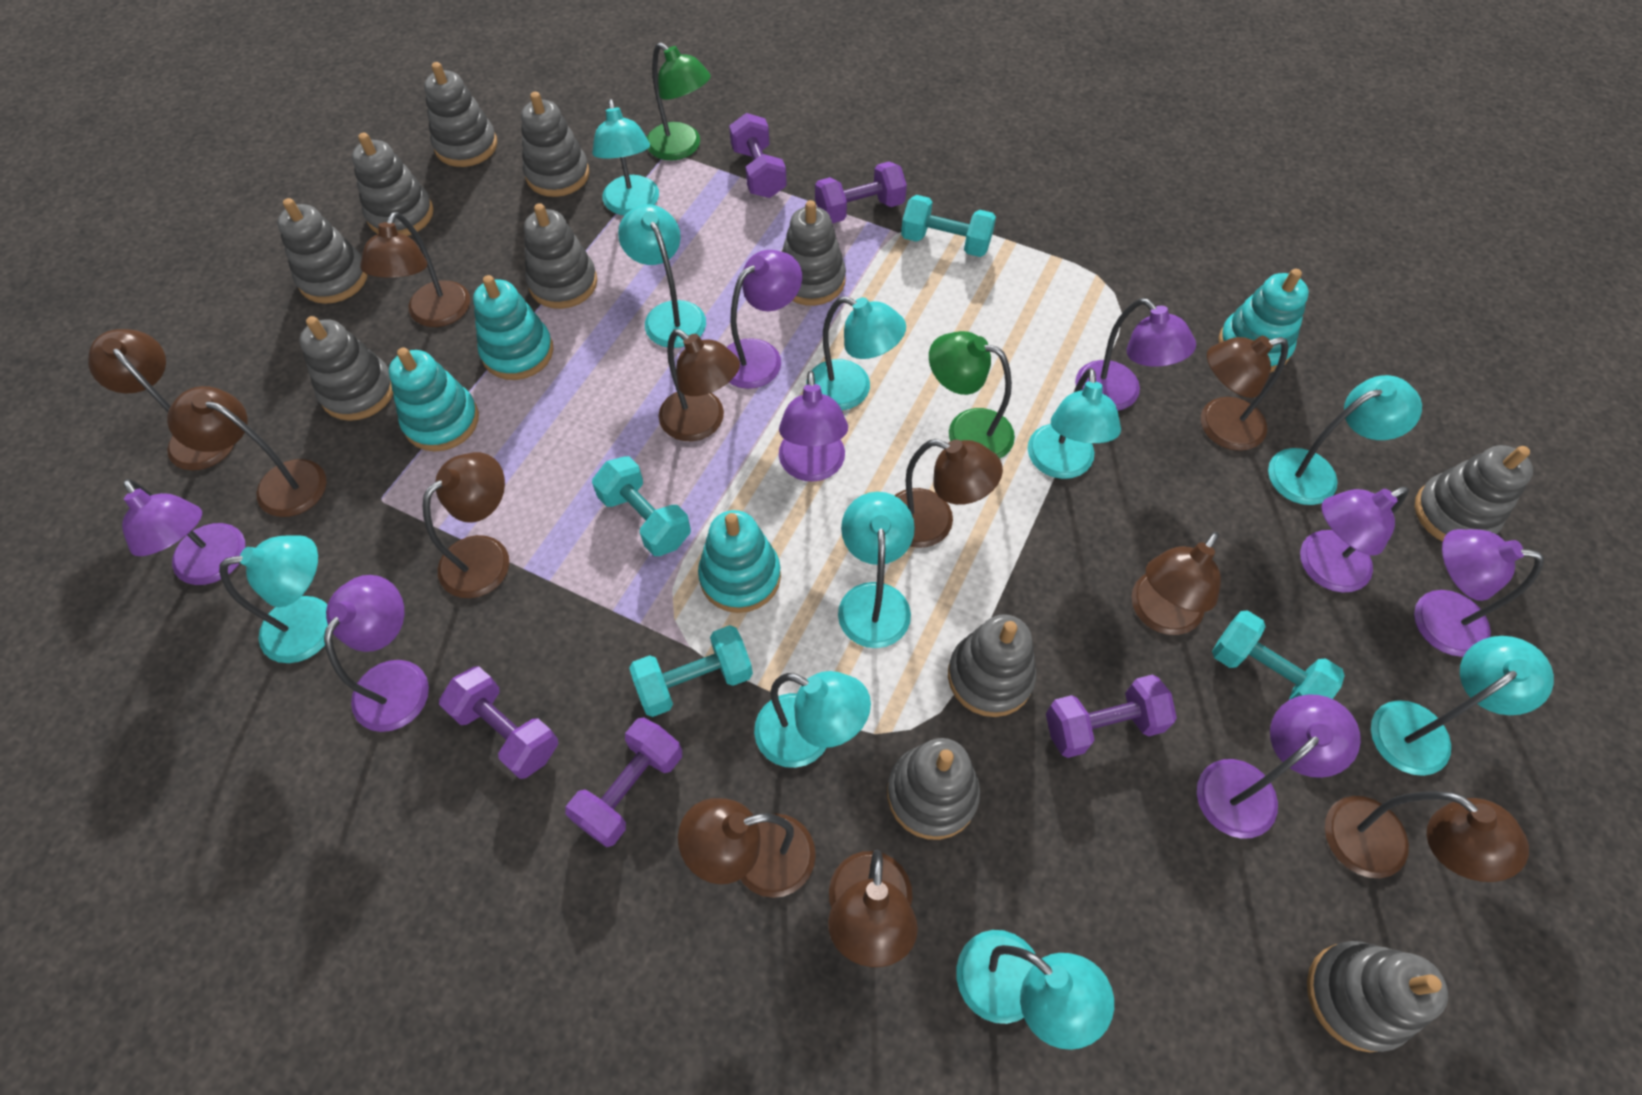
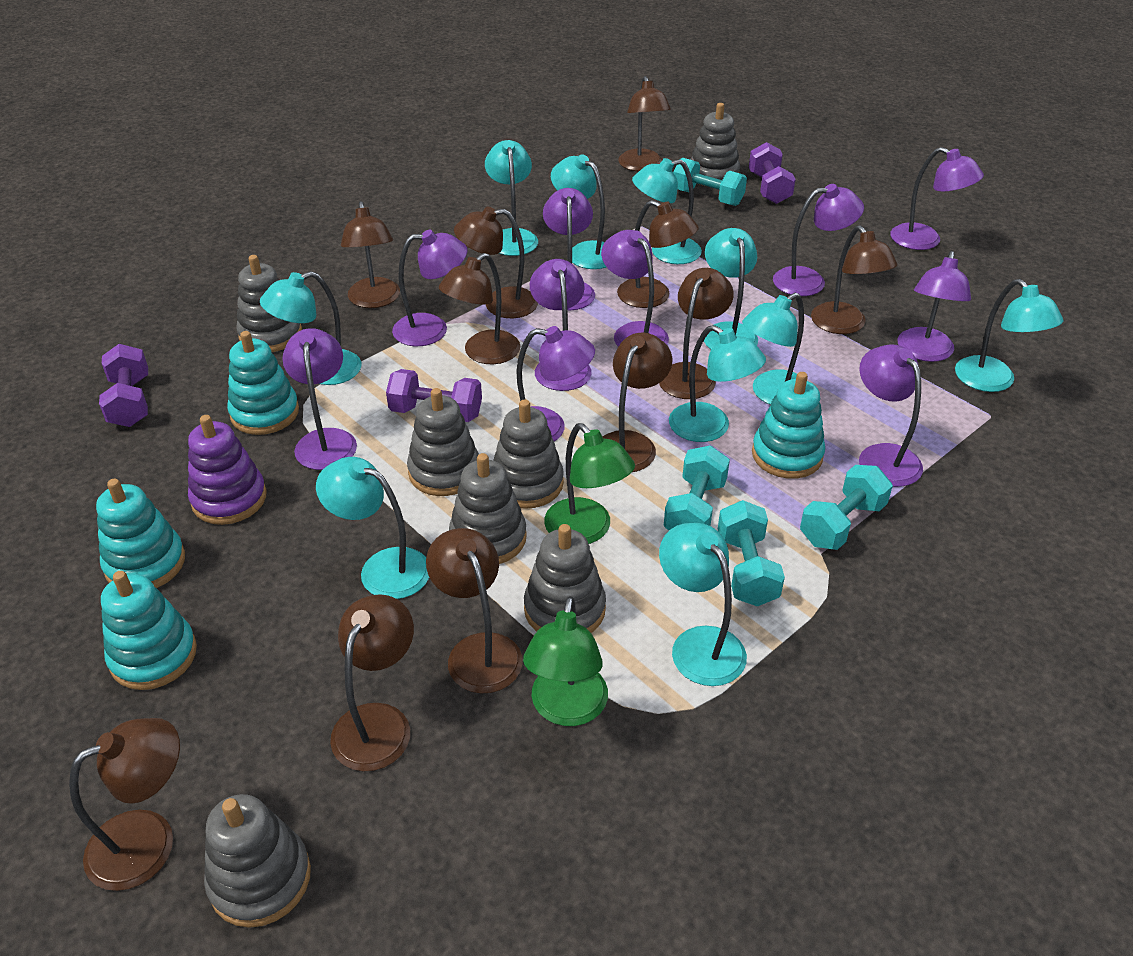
grey stacking toy: 11 -> 7
purple dumbbell: 5 -> 3
purple lamp: 8 -> 10
purple stacking toy: 0 -> 1

